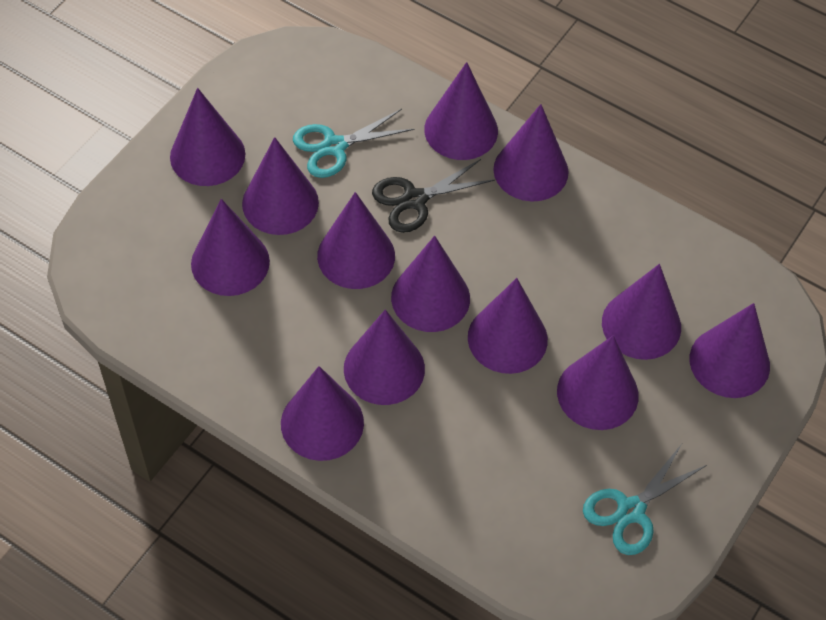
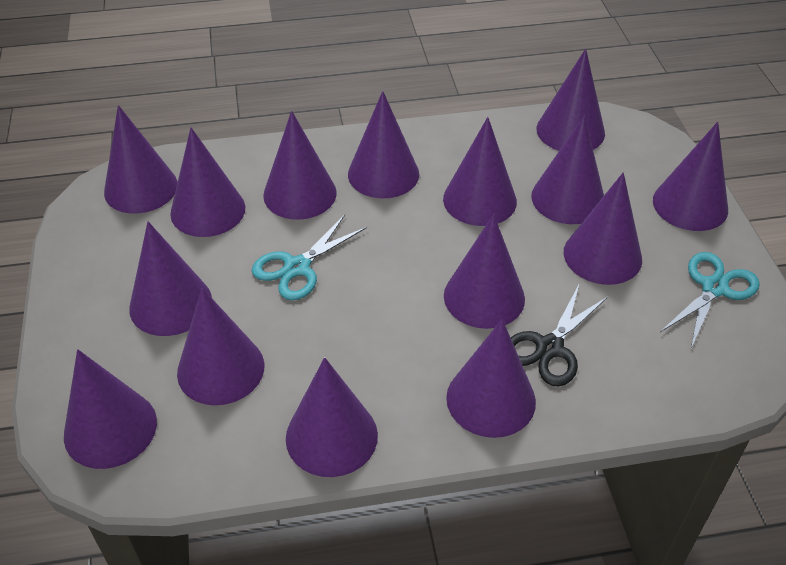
purple cone: 13 -> 15

